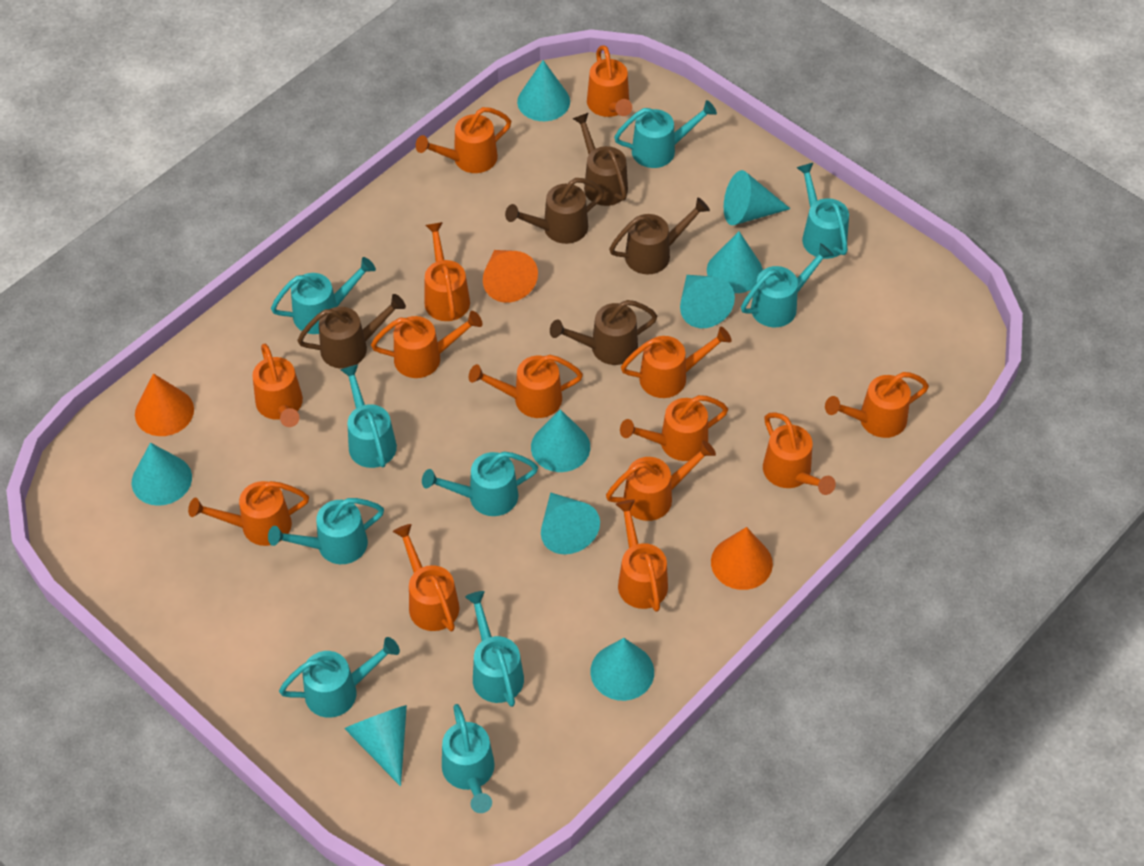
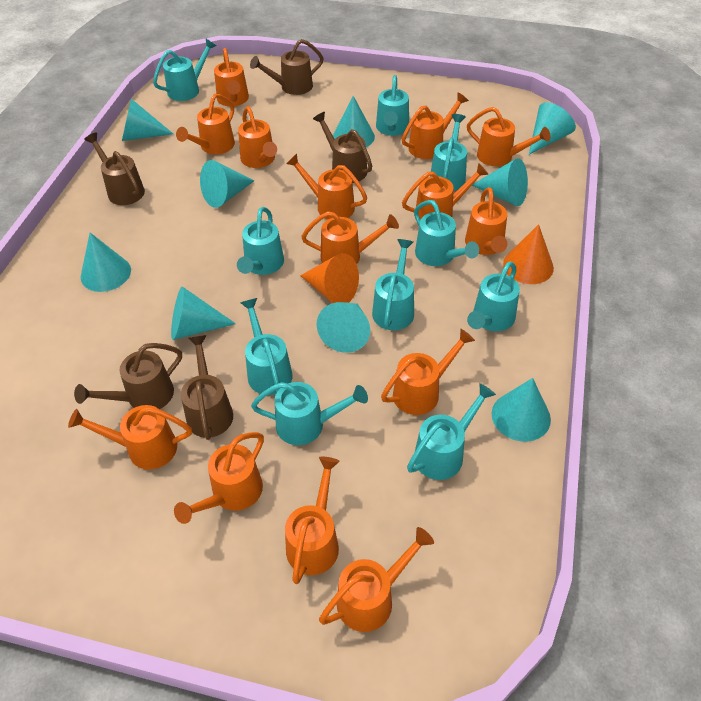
orange cone: 3 -> 2

